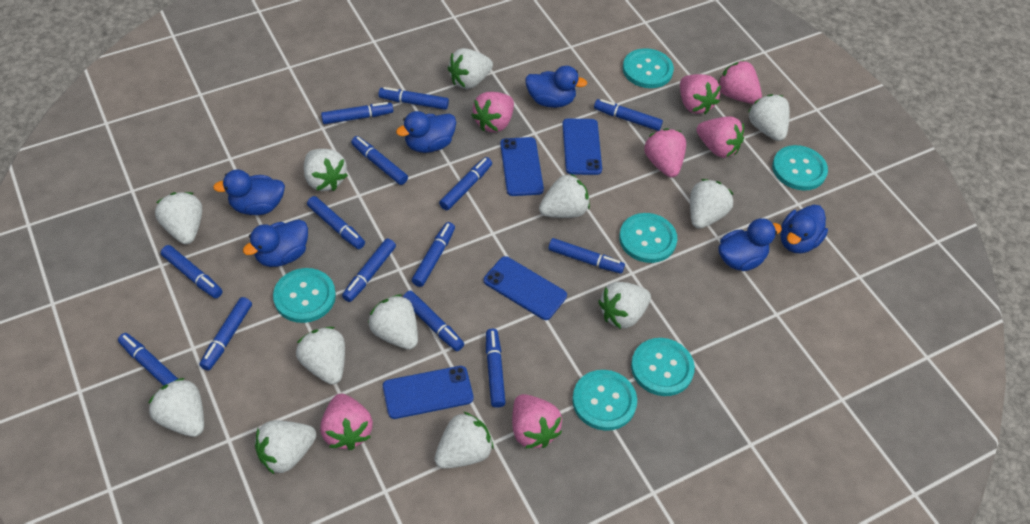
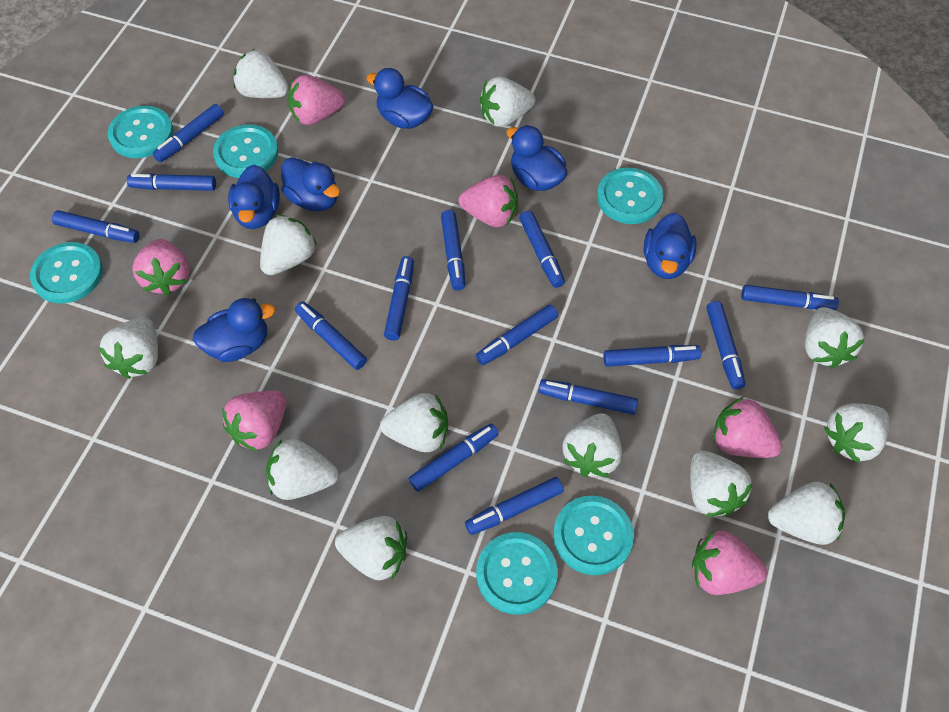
blue phone: 4 -> 0
pink strawberry: 7 -> 6

